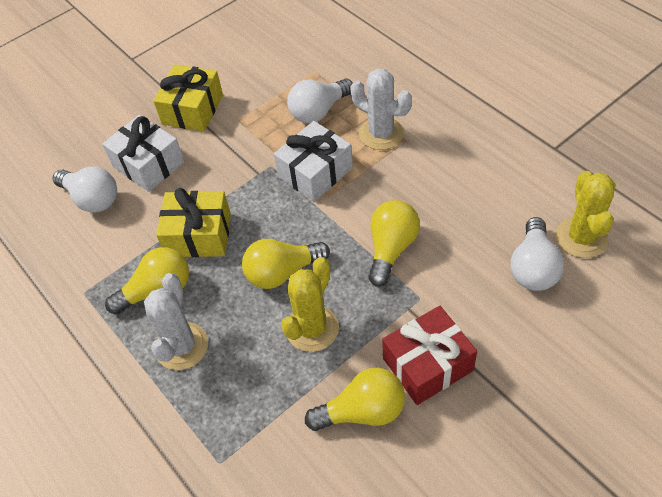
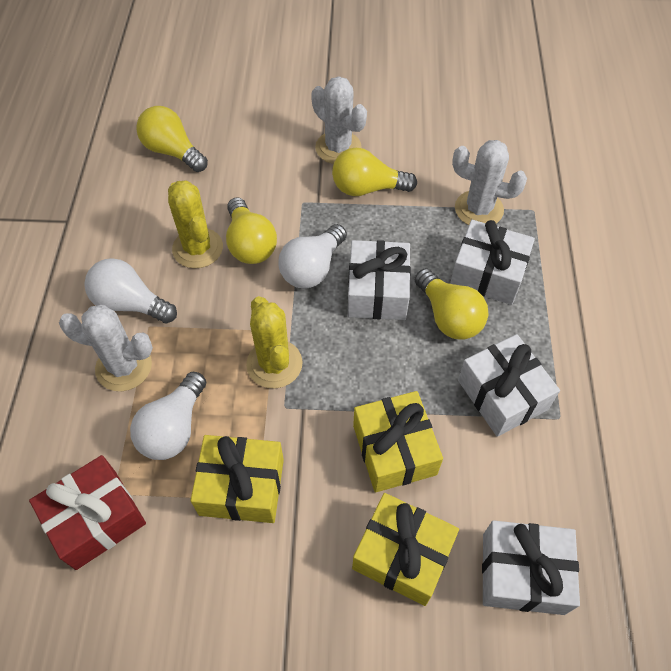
white cactus: 2 -> 3
white gift: 2 -> 4
yellow gift: 2 -> 3

